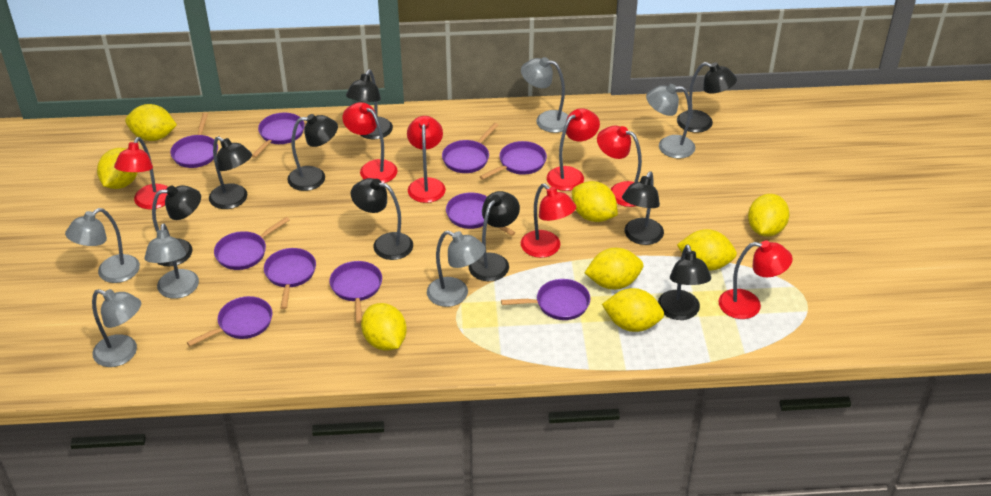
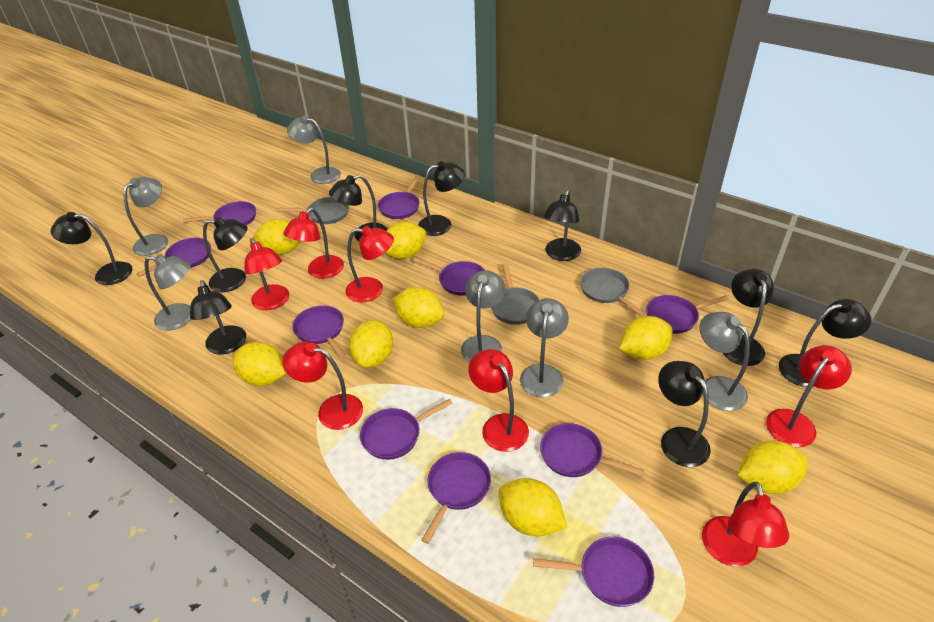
grey pan: 0 -> 3

